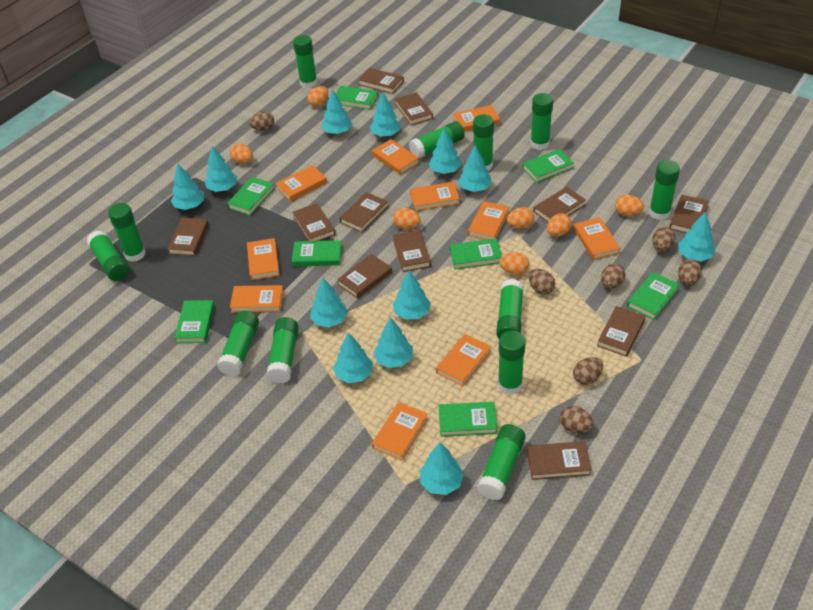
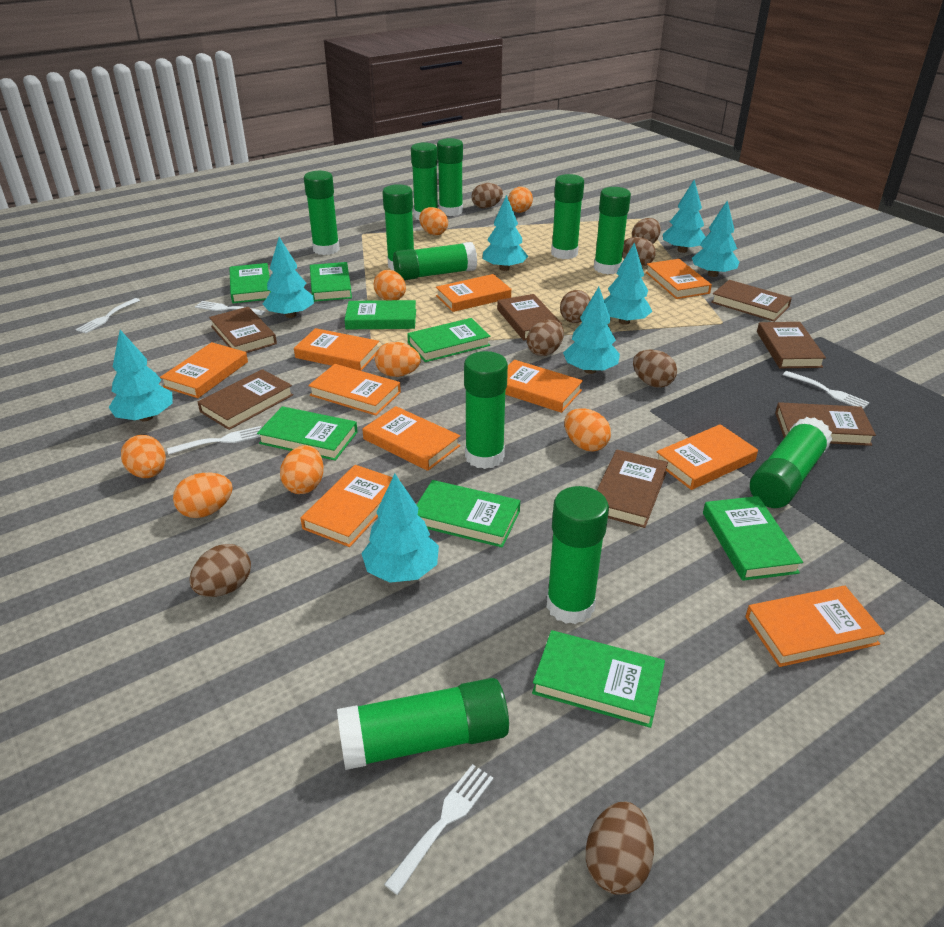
brown book: 11 -> 7
brown egg: 7 -> 8
green glue stick: 12 -> 11
orange egg: 7 -> 8
turquoise tree: 12 -> 8
white fork: 0 -> 5

